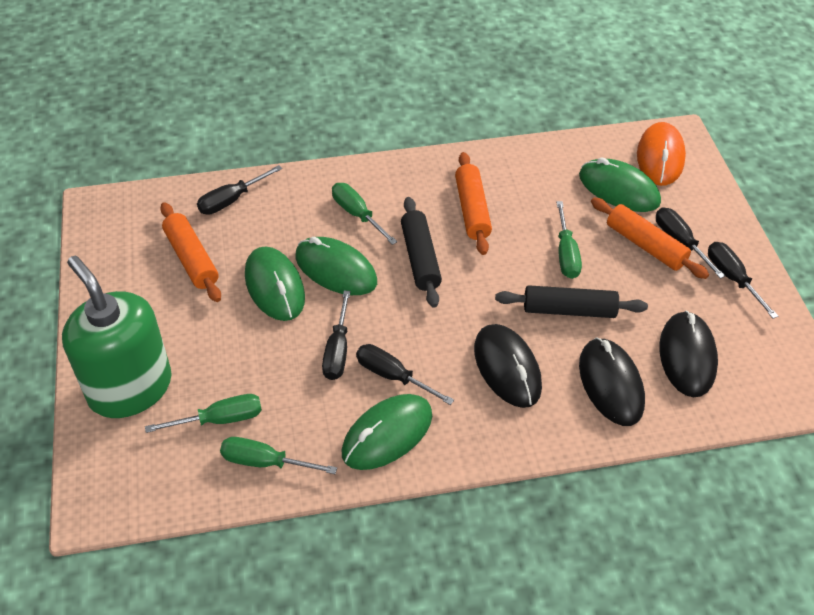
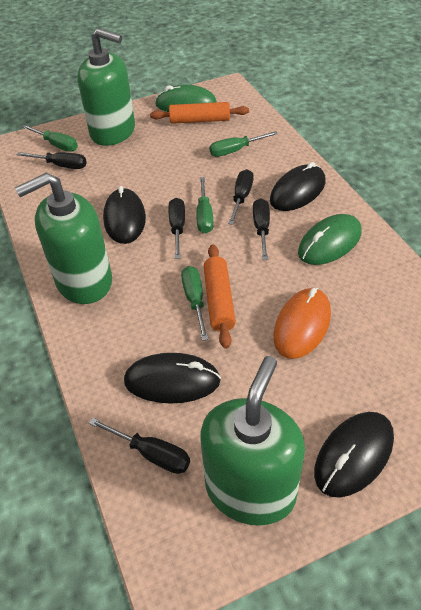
black mouse: 3 -> 4
black rolling pin: 2 -> 0
green mouse: 4 -> 2
green soap dispenser: 1 -> 3
orange rolling pin: 3 -> 2

